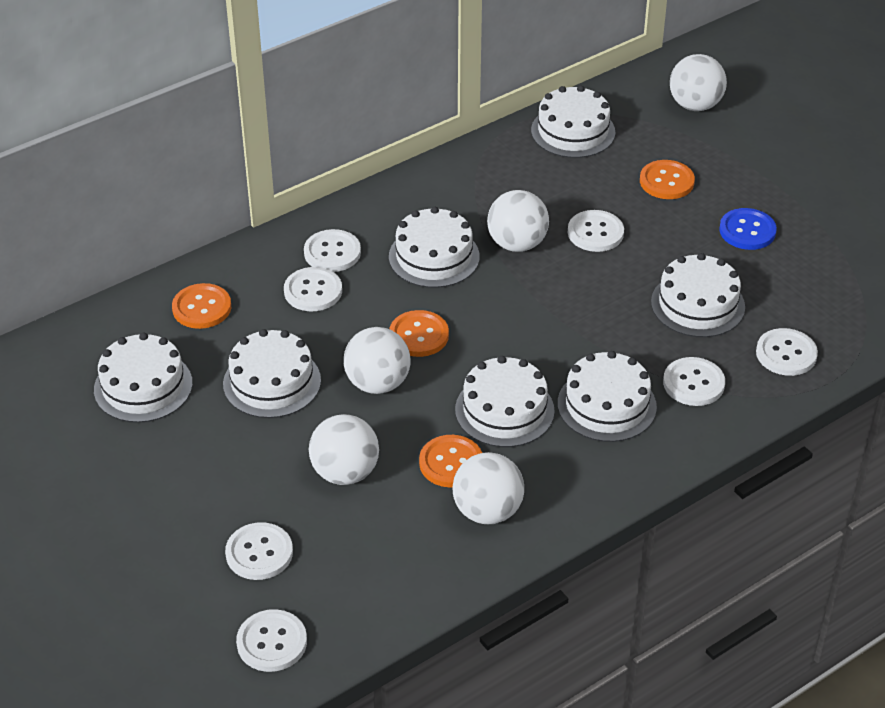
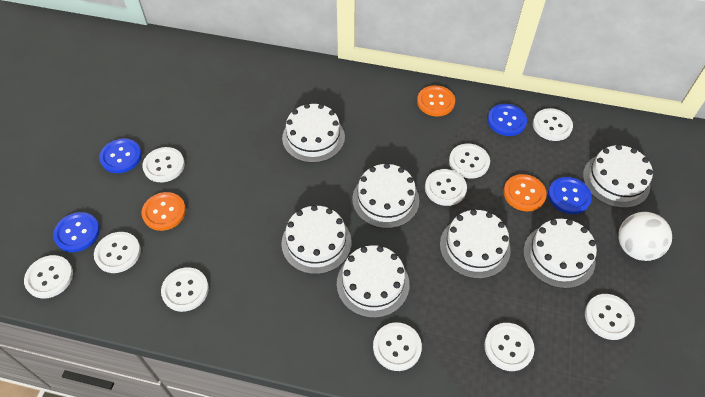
blue button: 1 -> 4
orange button: 4 -> 3
white ball: 5 -> 1
white button: 7 -> 10

